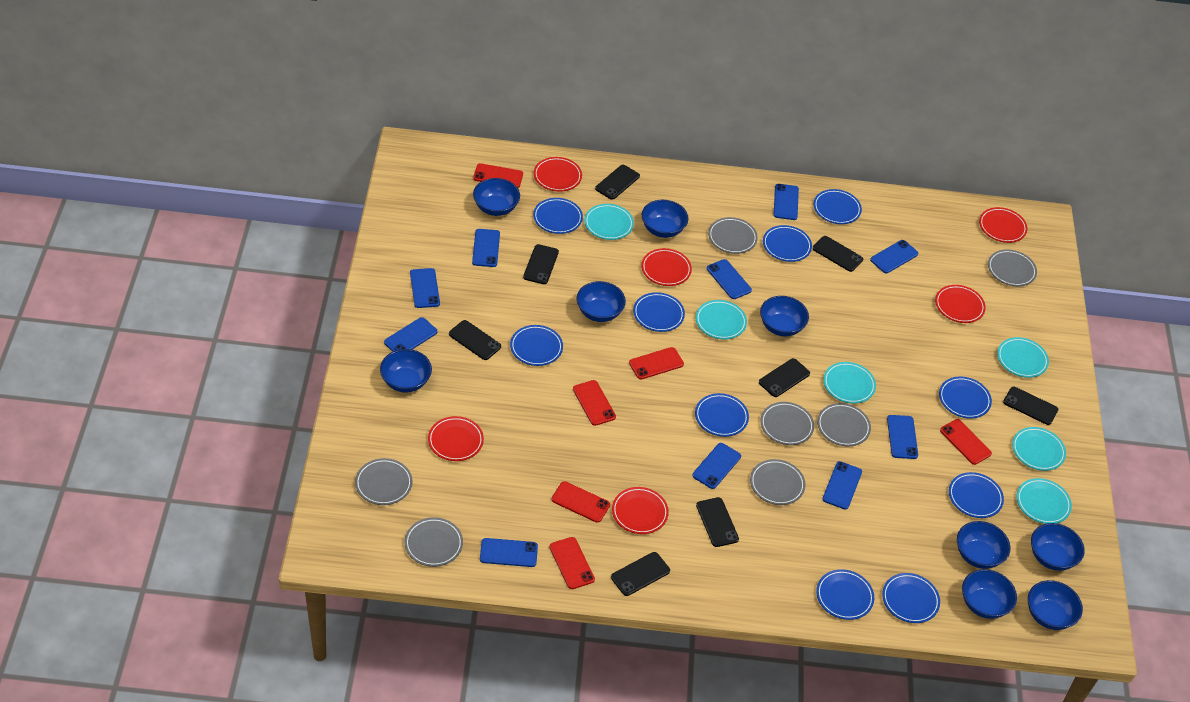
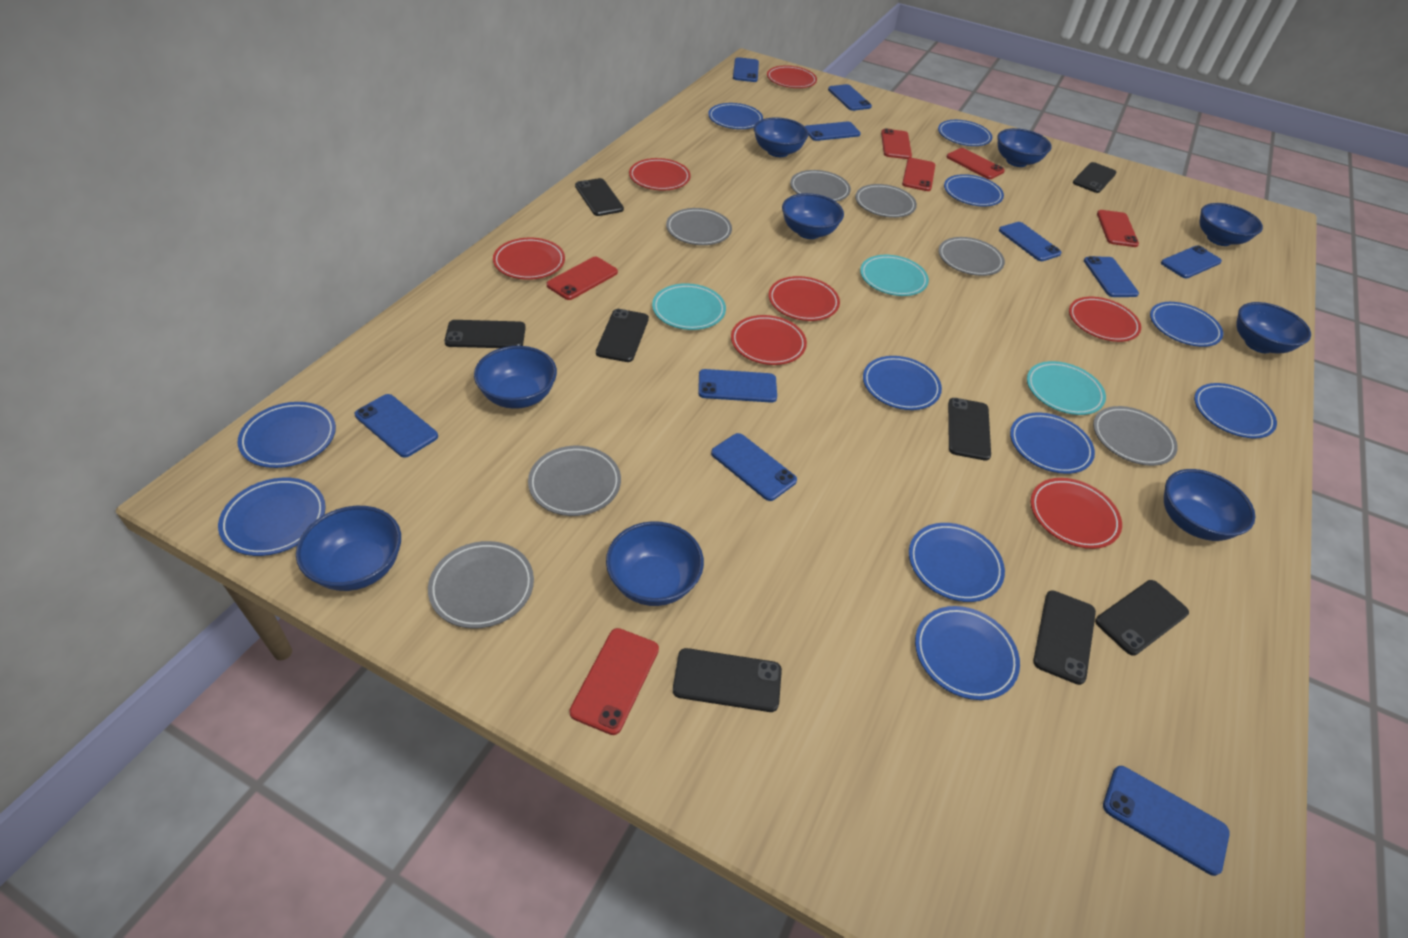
blue plate: 10 -> 11
red plate: 6 -> 7
turquoise plate: 6 -> 3

